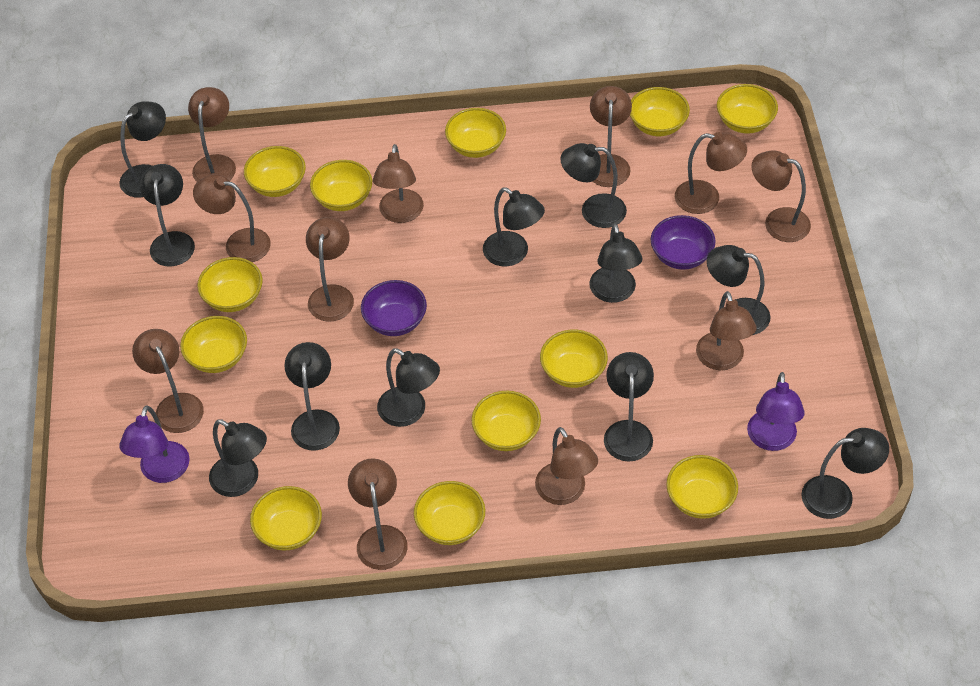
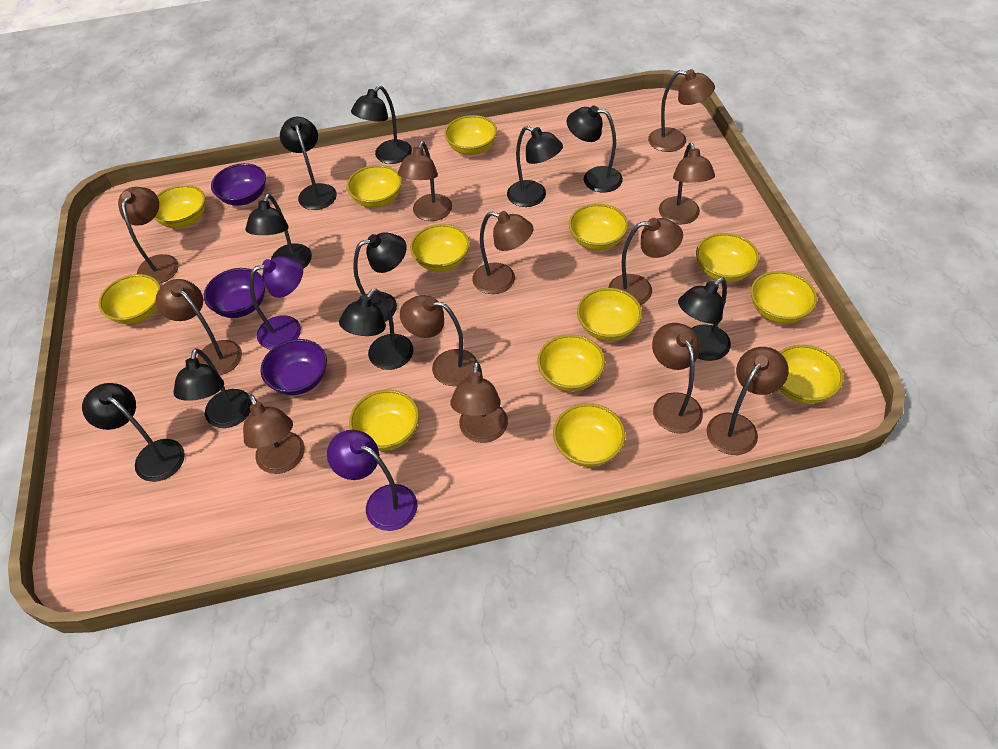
black lamp: 11 -> 10
brown lamp: 11 -> 12
purple bowl: 2 -> 3
yellow bowl: 12 -> 13

